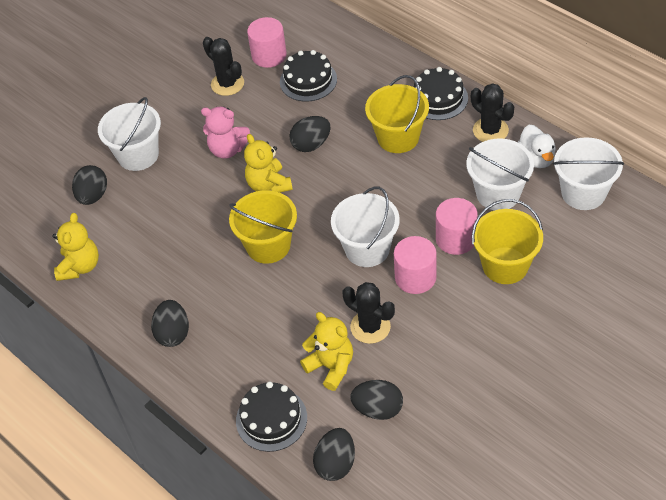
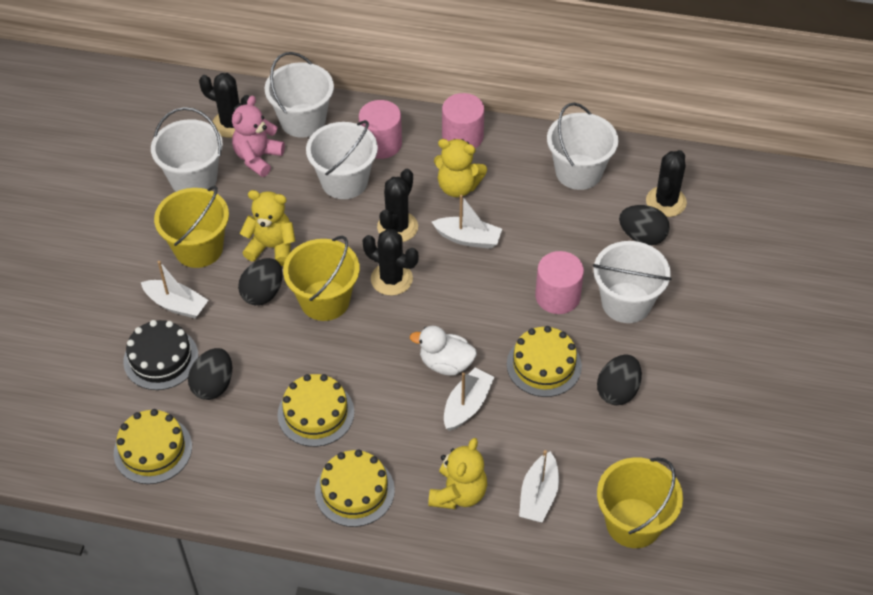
black cactus: 3 -> 4
black cake: 3 -> 1
black egg: 5 -> 4
white boat: 0 -> 4
white bucket: 4 -> 5
yellow cake: 0 -> 4

